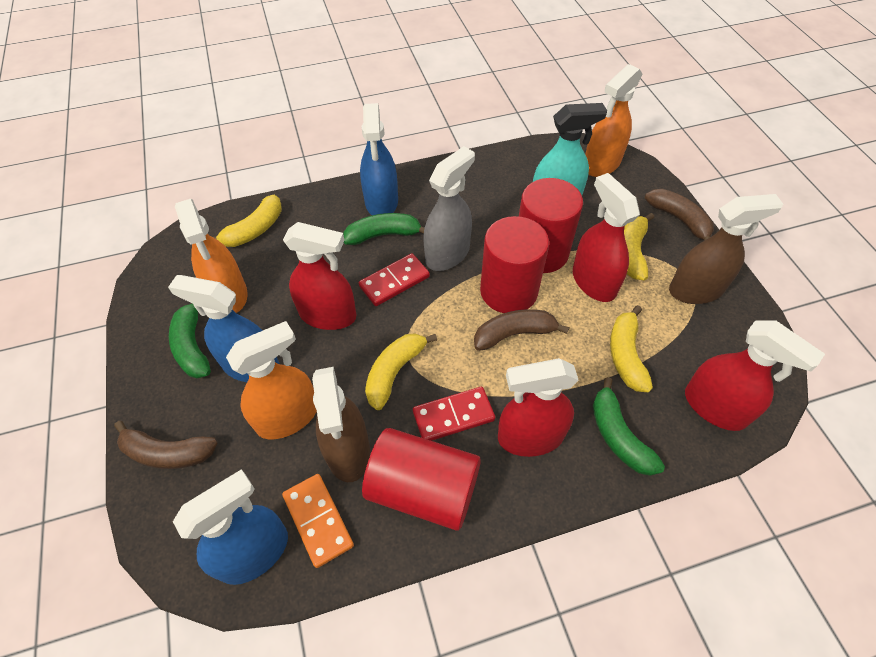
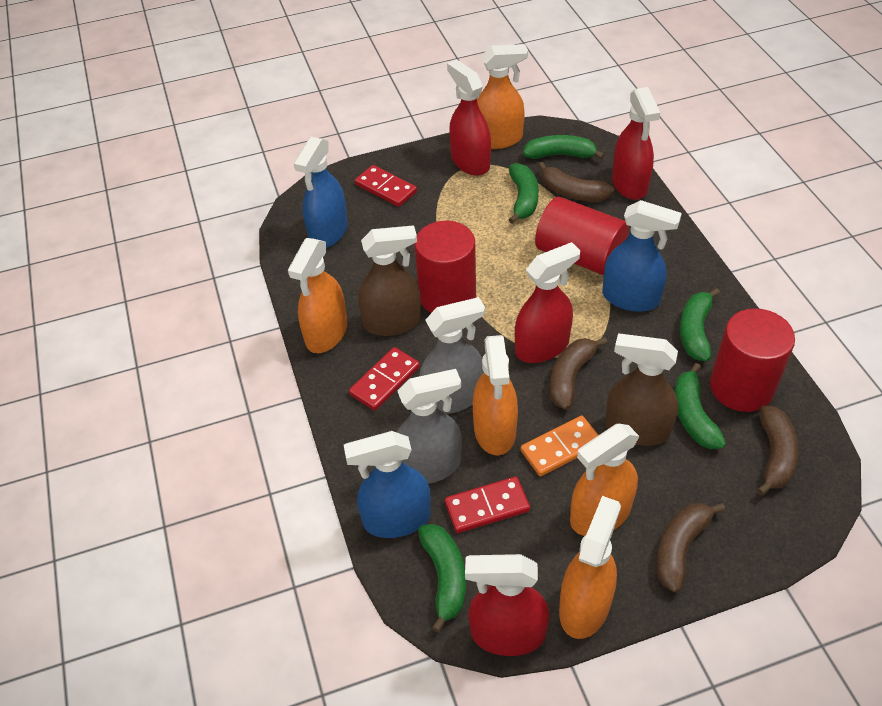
brown banana: 3 -> 4
green banana: 3 -> 5
grey spray bottle: 1 -> 2
orange spray bottle: 3 -> 5
red domino: 2 -> 3
turquoise spray bottle: 1 -> 0
yellow banana: 4 -> 0

